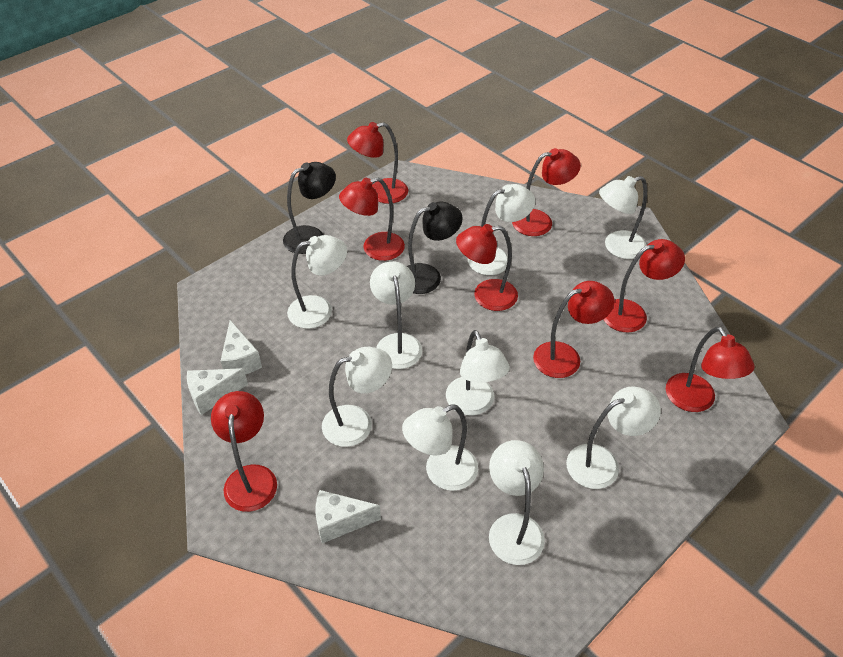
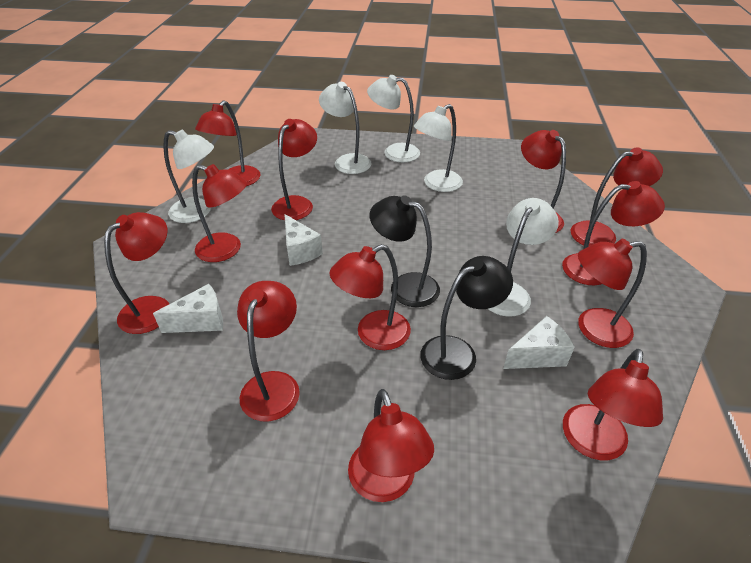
red lamp: 8 -> 12
white lamp: 9 -> 5

